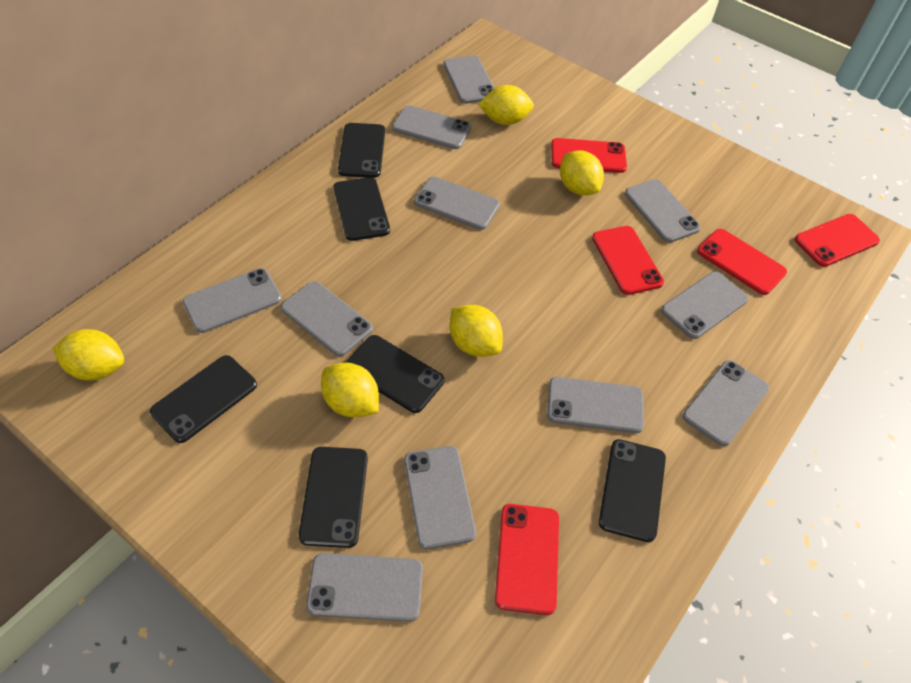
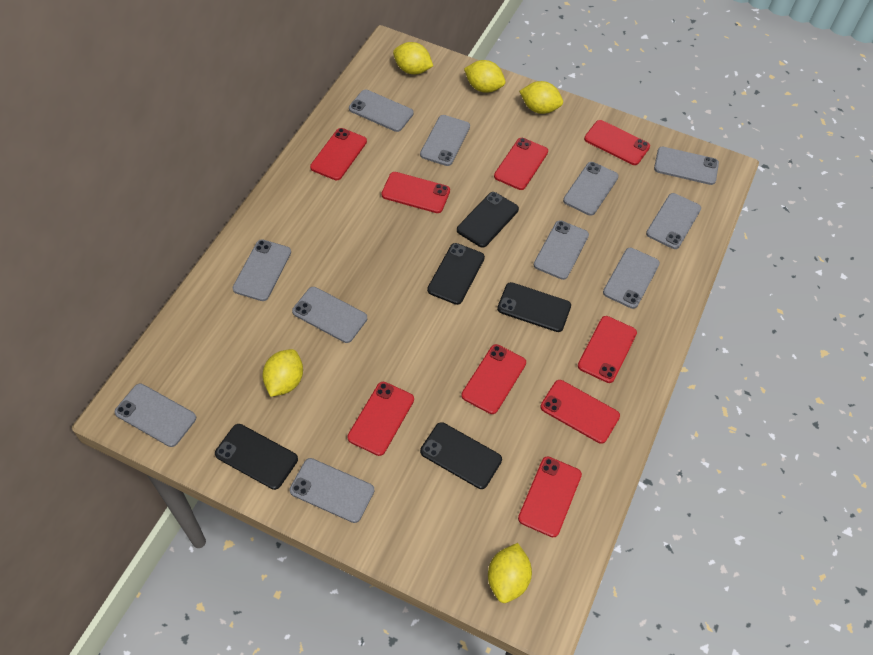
black phone: 6 -> 5
red phone: 5 -> 9

